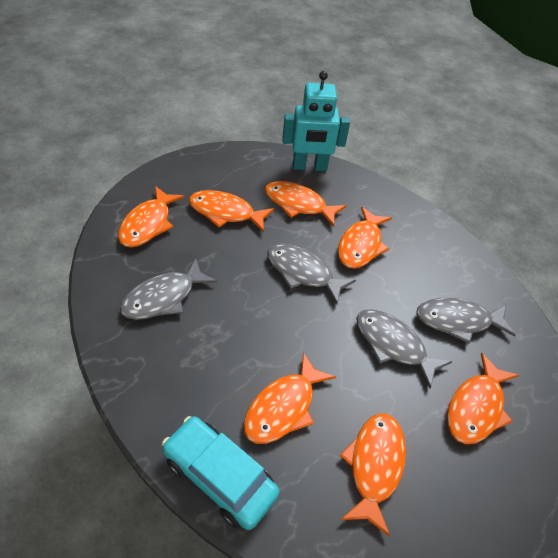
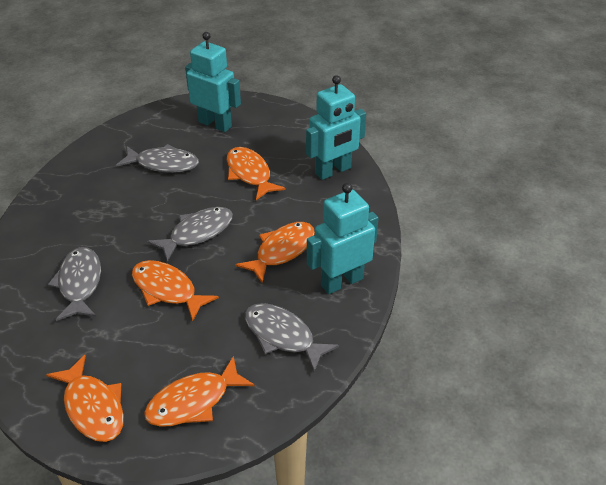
orange fish: 7 -> 5
turquoise car: 1 -> 0
turquoise robot: 1 -> 3

